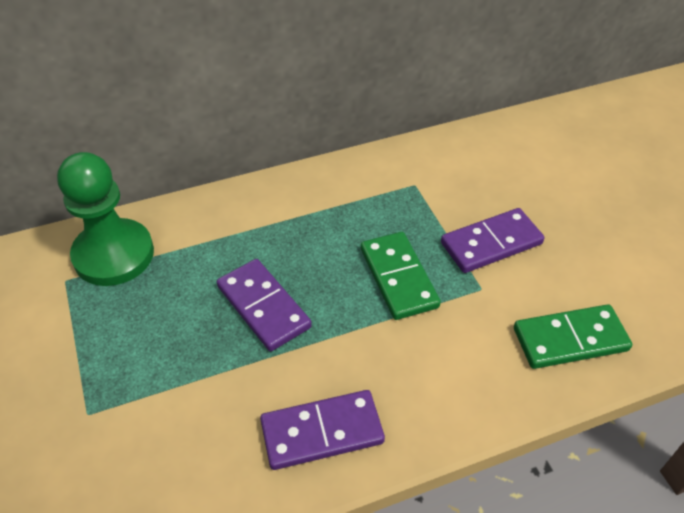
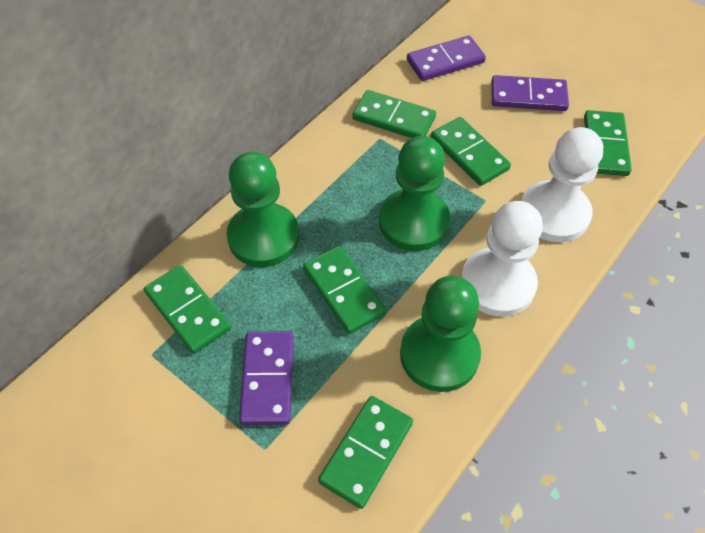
green domino: 2 -> 6
green pawn: 1 -> 3
white pawn: 0 -> 2

